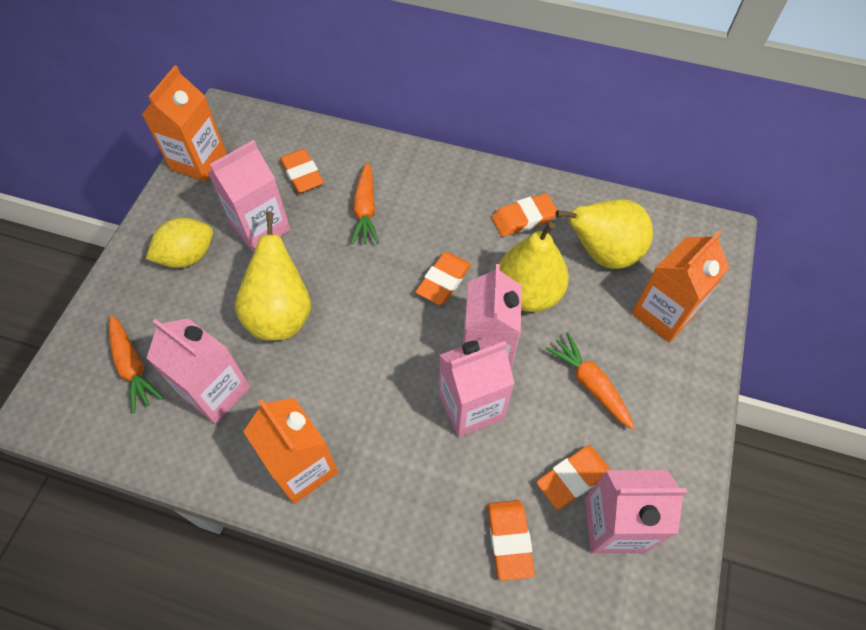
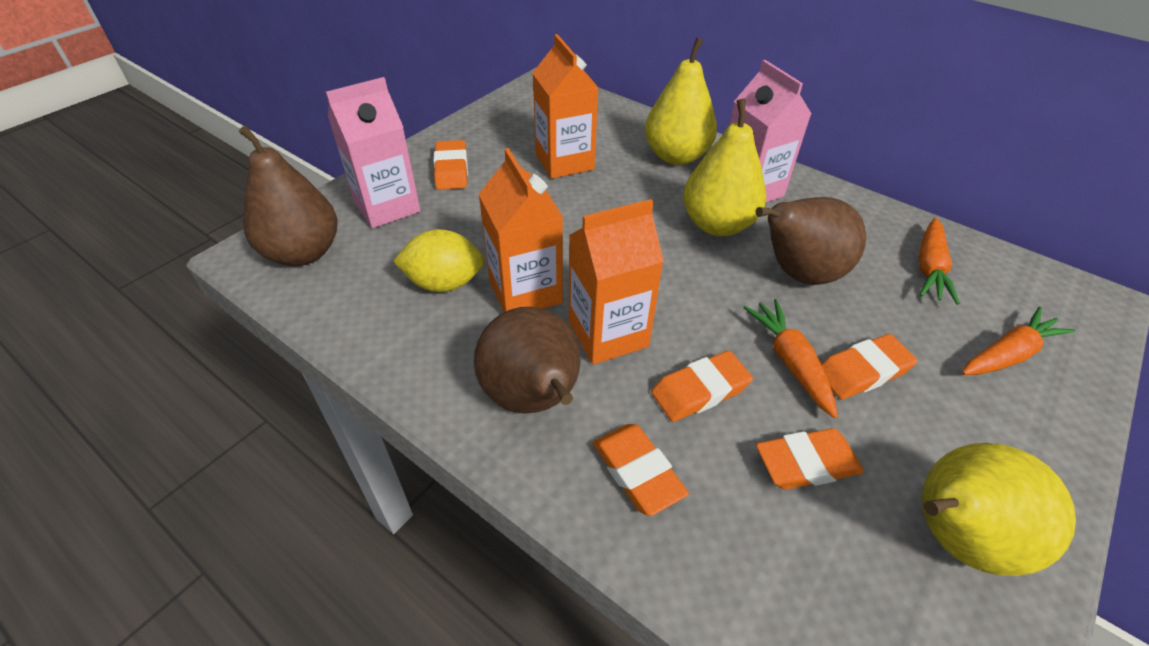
brown pear: 0 -> 3
pink carton: 5 -> 2

